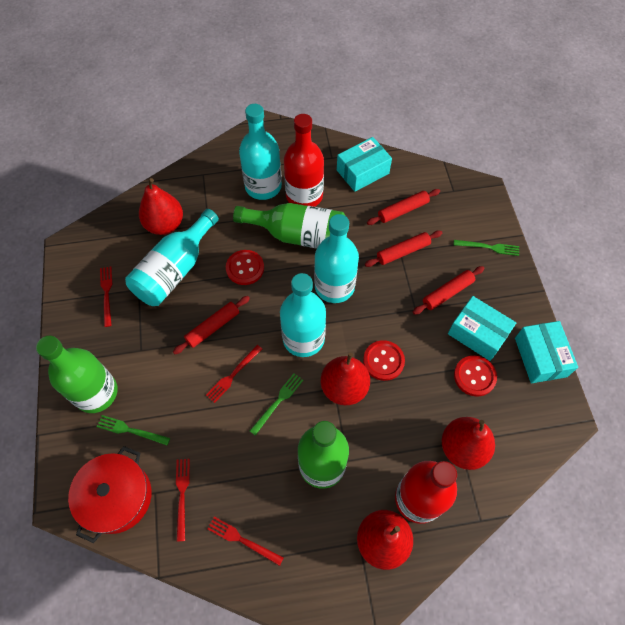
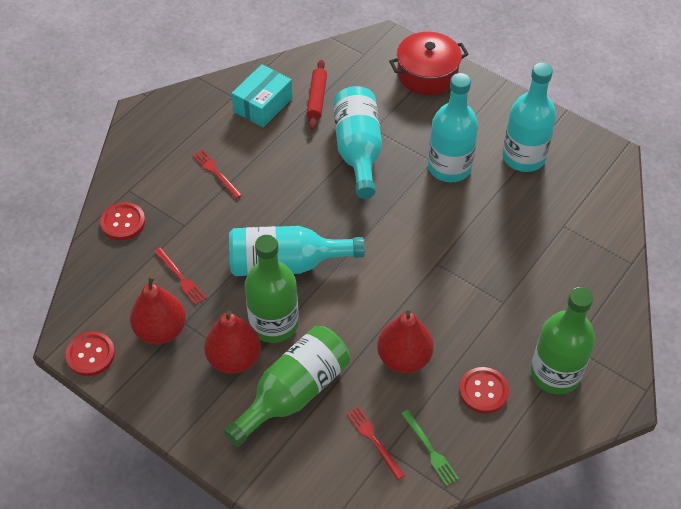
green fork: 3 -> 1
red bottle: 2 -> 0
red fork: 4 -> 3
red pear: 4 -> 3
red rolling pin: 4 -> 1
turquoise box: 3 -> 1

